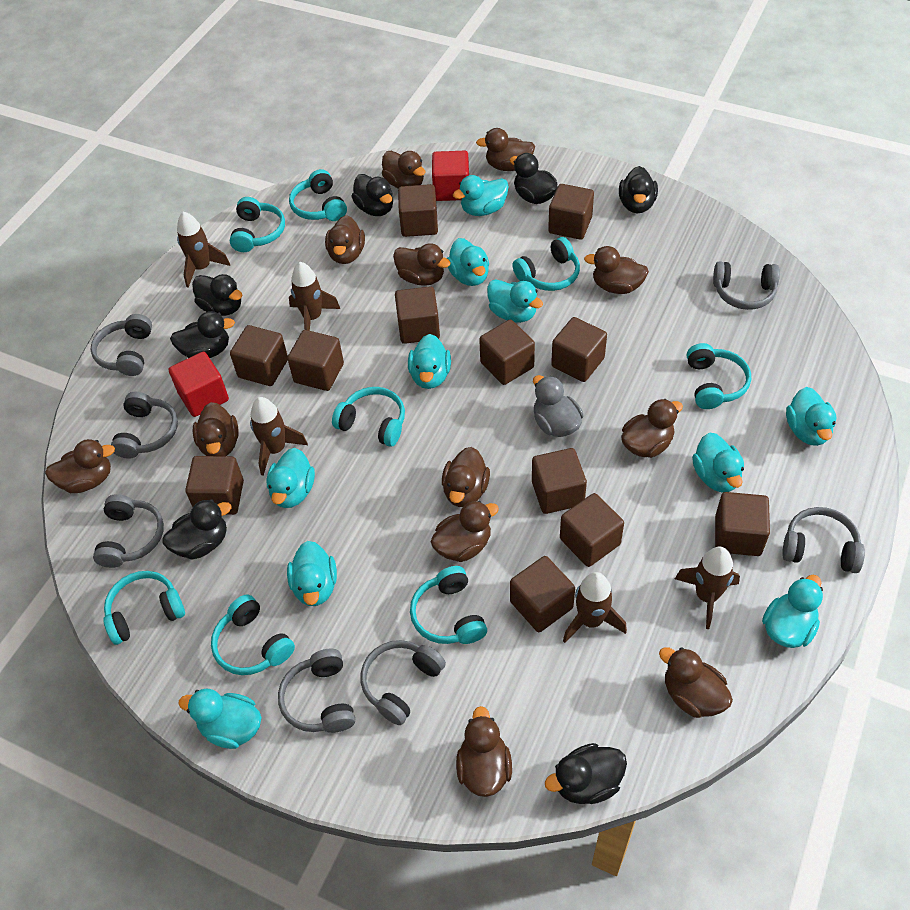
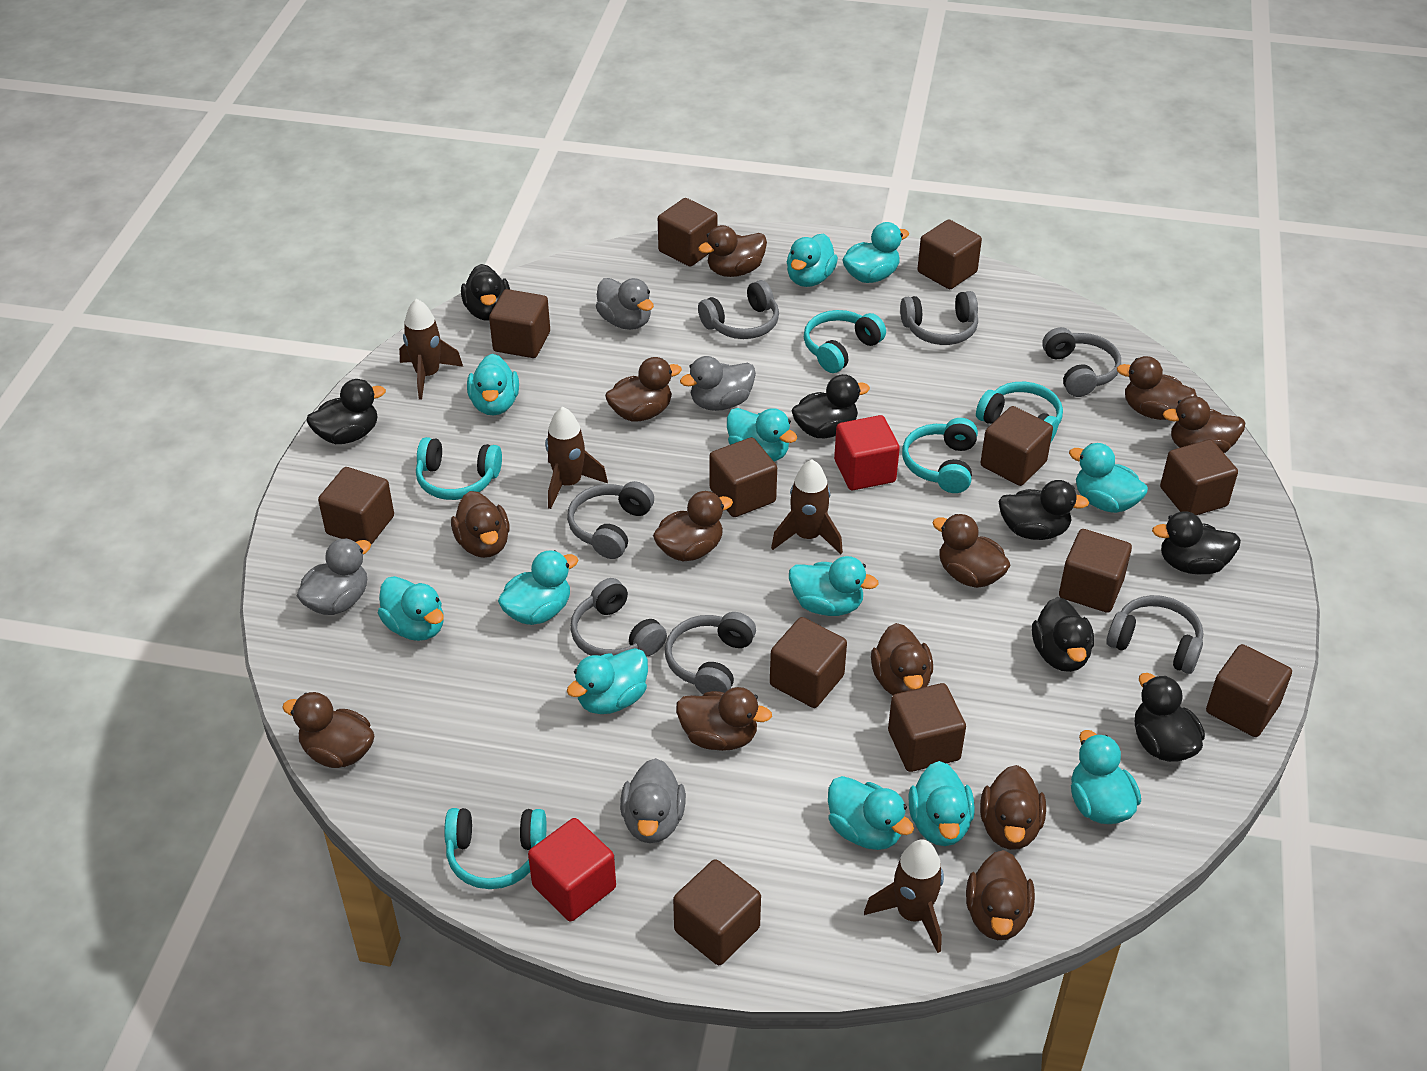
brown rocket: 5 -> 4
grey duck: 1 -> 4
turquoise duck: 10 -> 12
turquoise headphones: 8 -> 5

